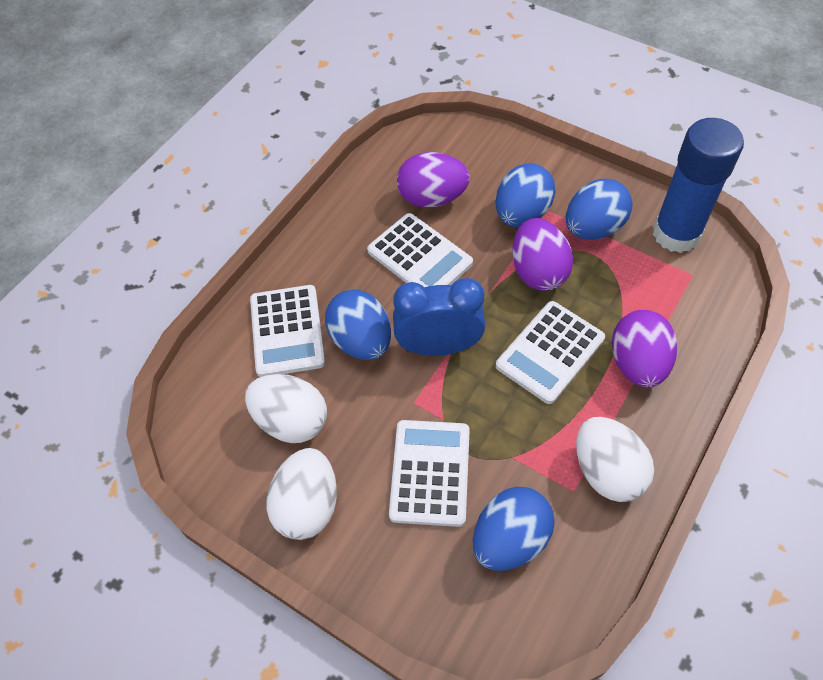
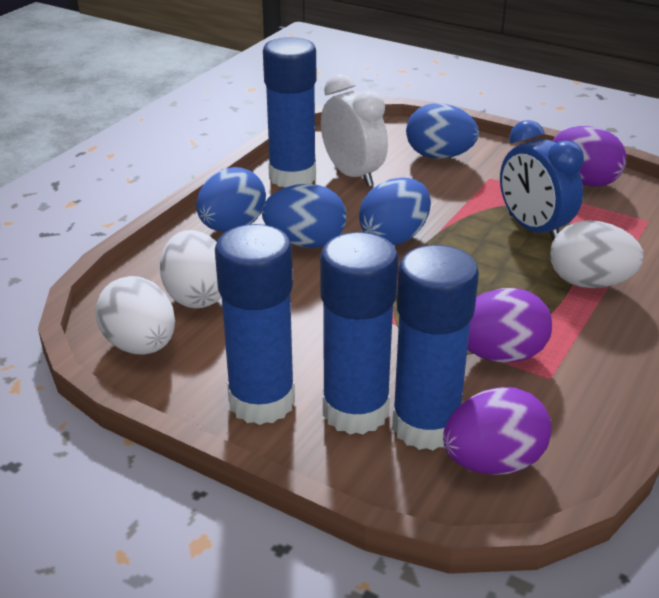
blue glue stick: 1 -> 4
white calculator: 4 -> 0
white clock: 0 -> 1

